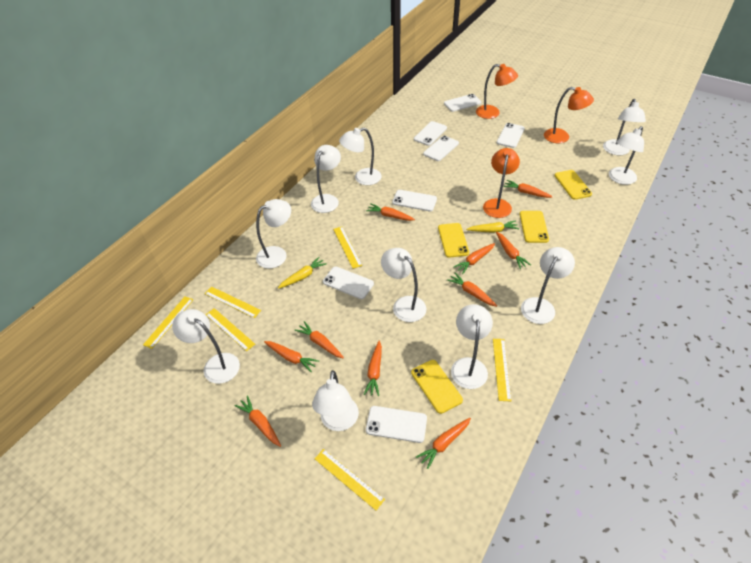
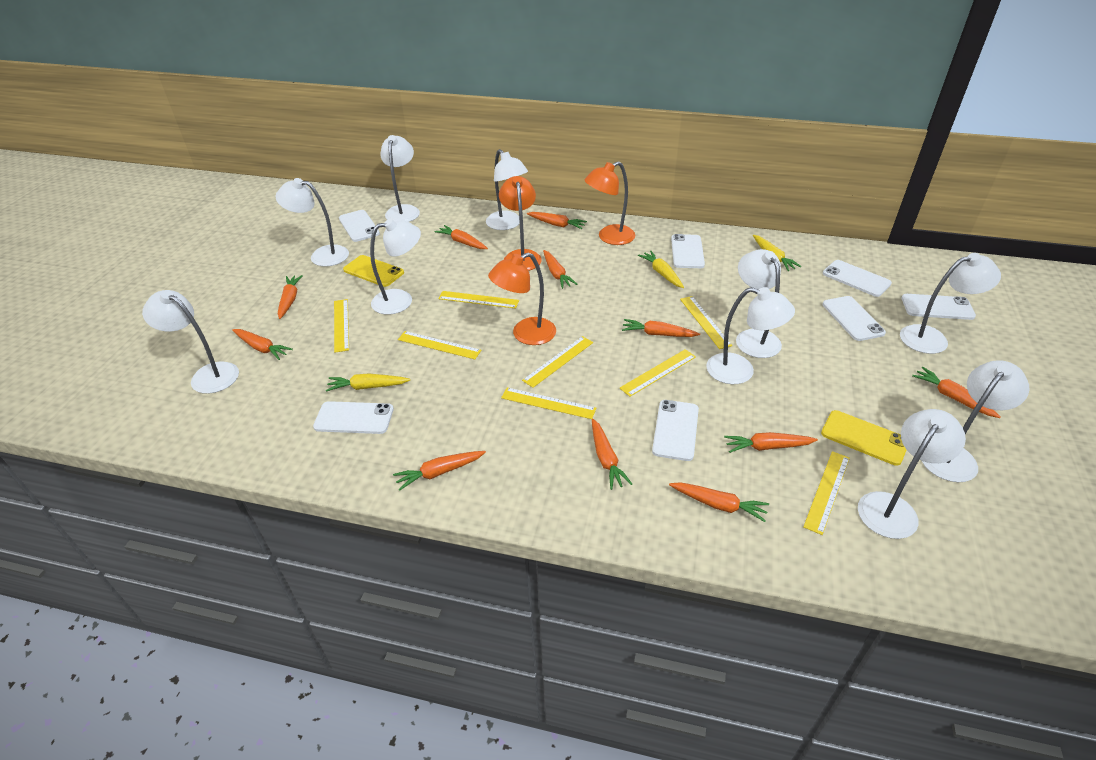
orange carrot: 10 -> 11
yellow carrot: 2 -> 3
yellow phone: 4 -> 2
yellow ruler: 6 -> 8

